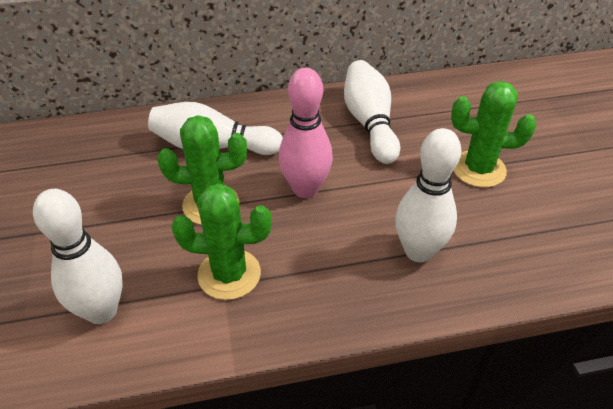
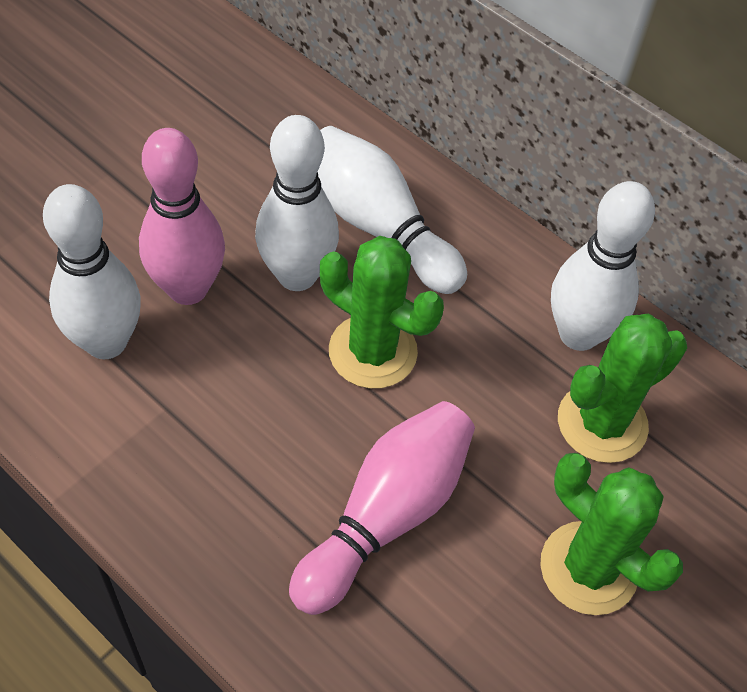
pink bowling pin: 1 -> 2

